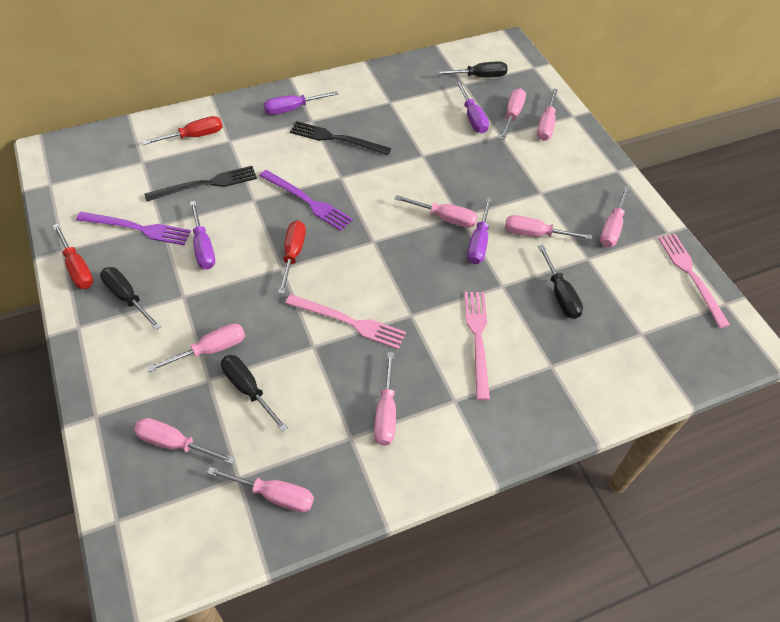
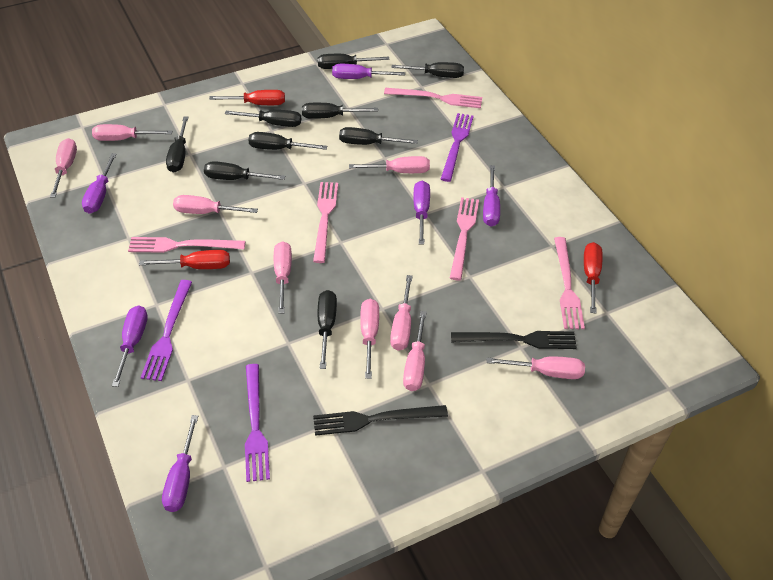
black screwdriver: 4 -> 9
pink fork: 3 -> 5
purple fork: 2 -> 3
purple screwdriver: 4 -> 6

